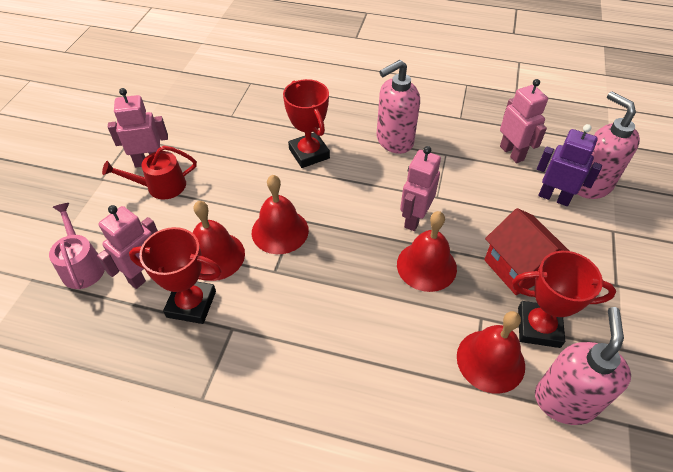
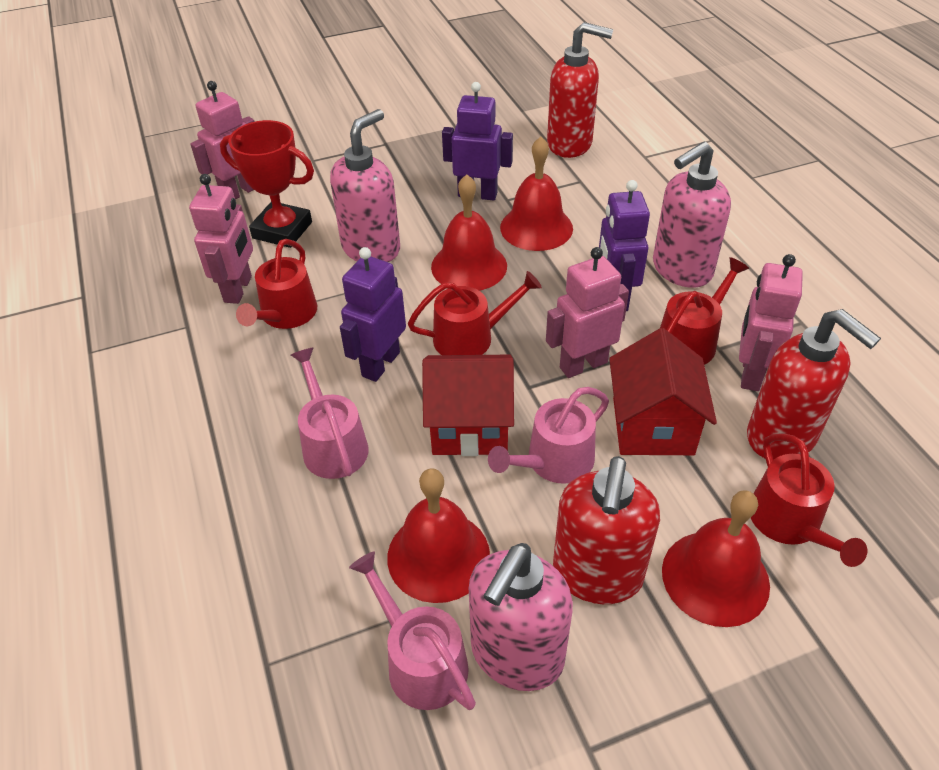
pink watering can: 1 -> 3
purple robot: 1 -> 3
red house: 1 -> 2
red soap dispenser: 0 -> 3
red trophy: 3 -> 1
red watering can: 1 -> 4

